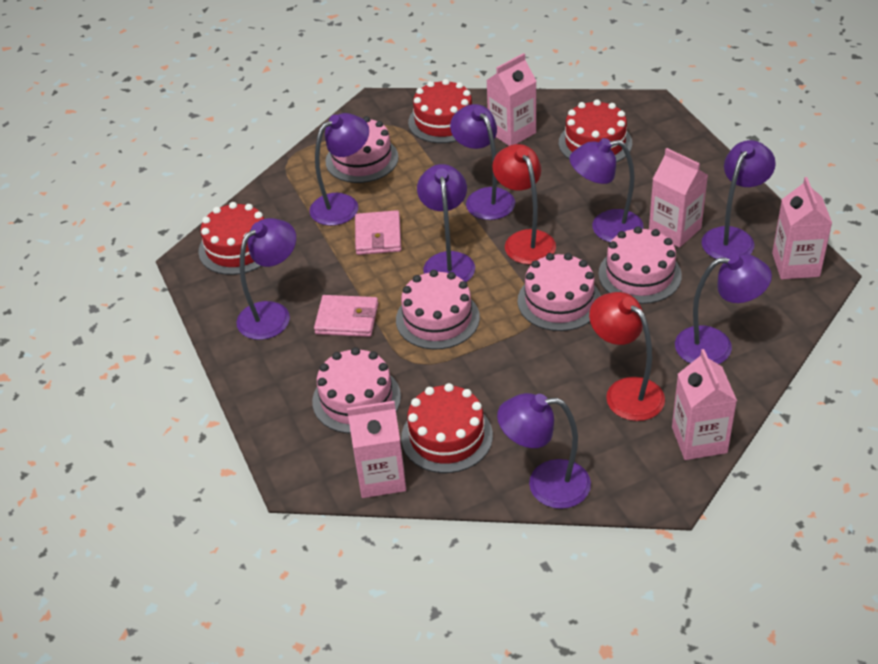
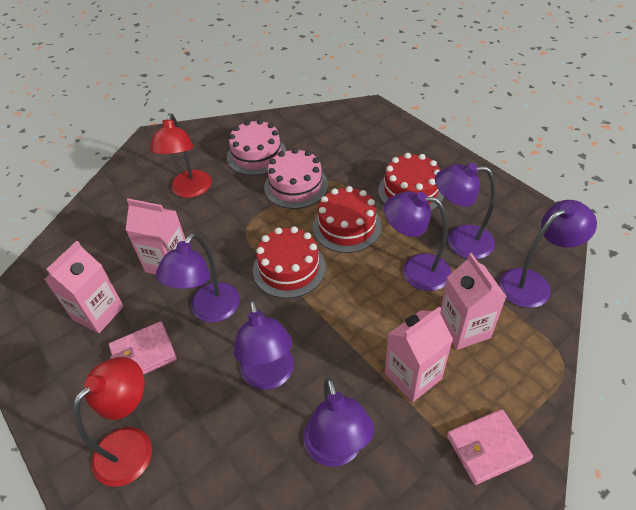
pink cake: 5 -> 2
pink carton: 5 -> 4
purple lamp: 8 -> 6
red cake: 4 -> 3

